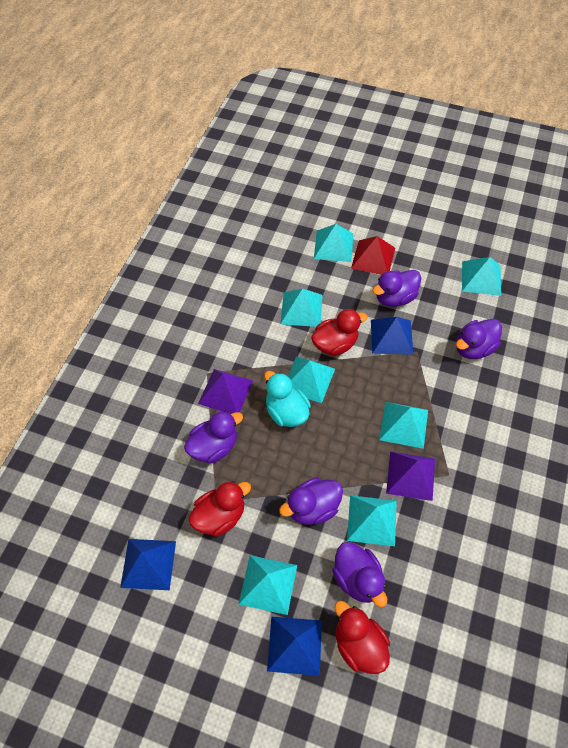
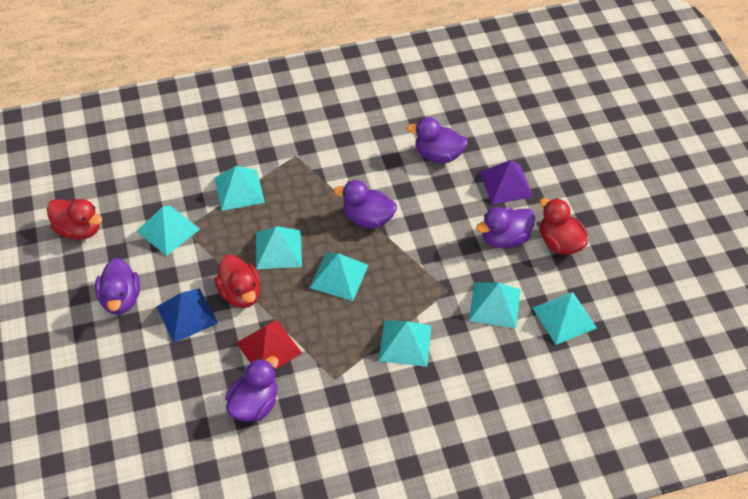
blue pyramid: 3 -> 1
purple pyramid: 2 -> 1
turquoise duck: 1 -> 0

